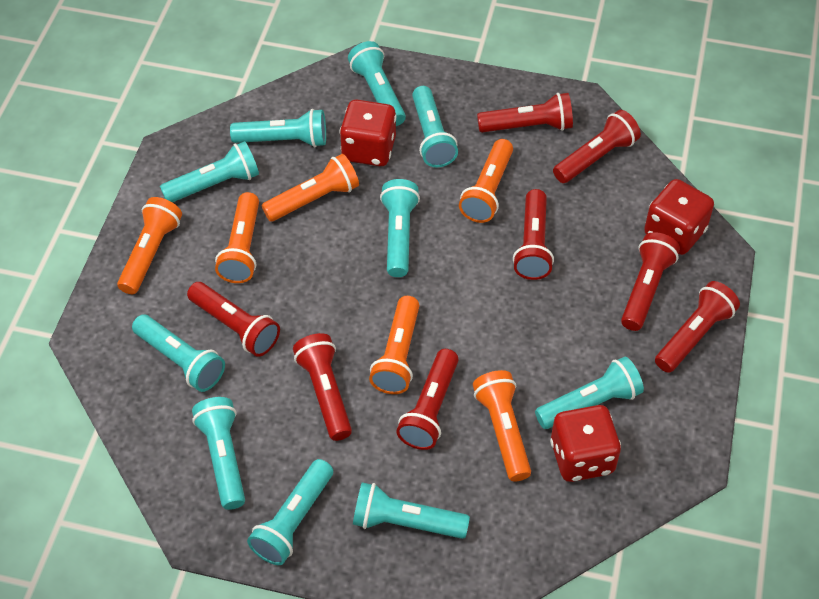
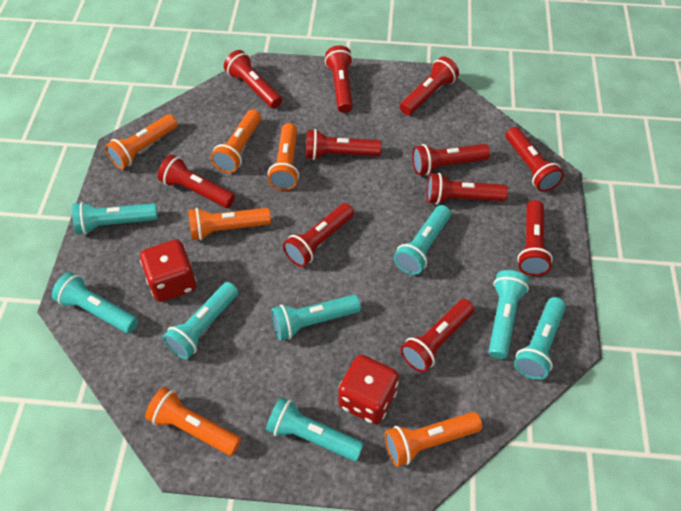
red dice: 3 -> 2
red flashlight: 8 -> 11
turquoise flashlight: 10 -> 8

